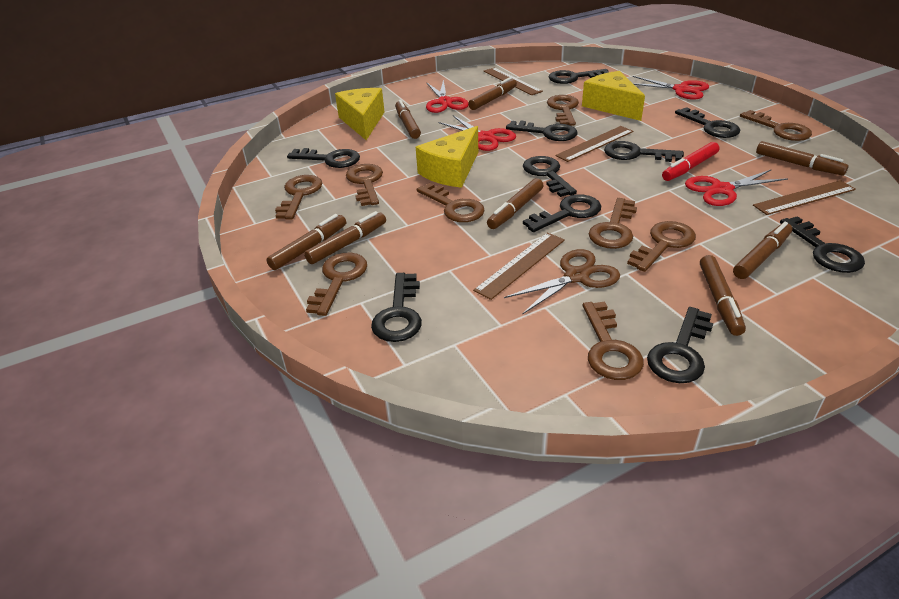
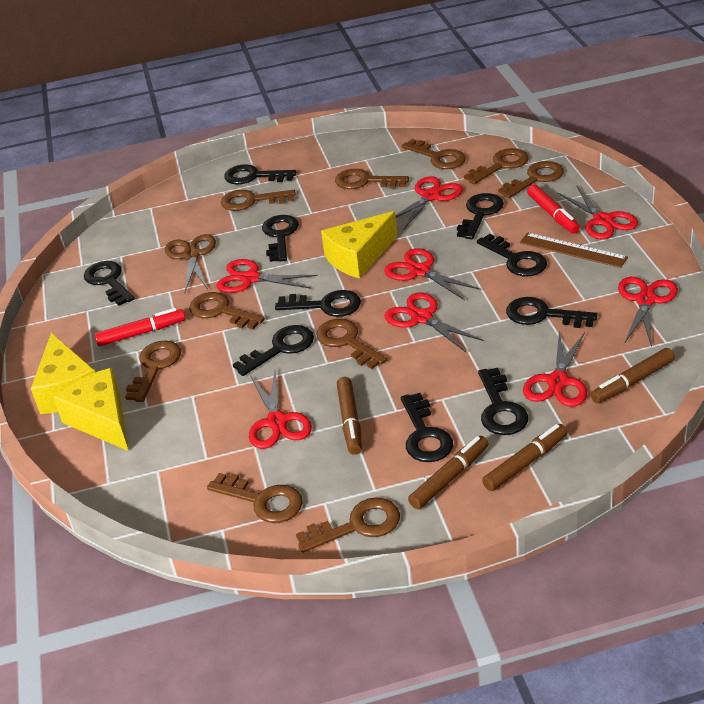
brown key: 9 -> 10
brown marker: 8 -> 4
brown ruler: 4 -> 1
red marker: 1 -> 2
red scissors: 4 -> 8

